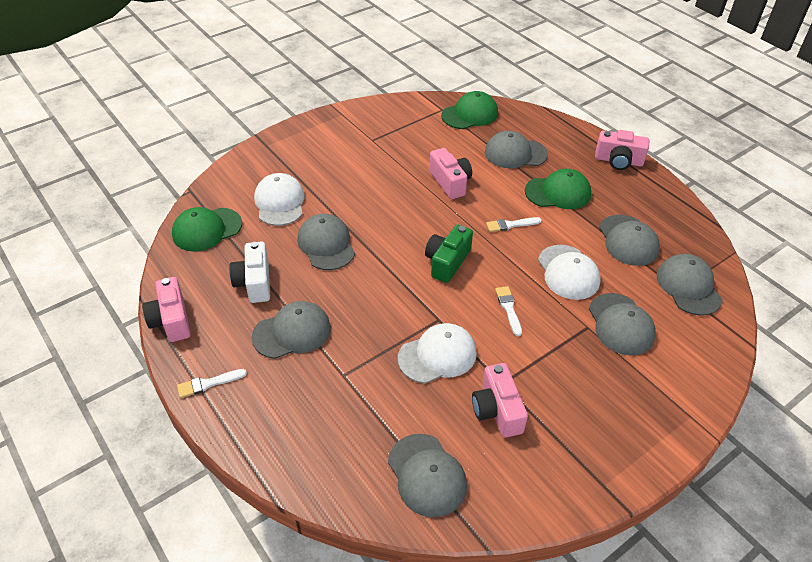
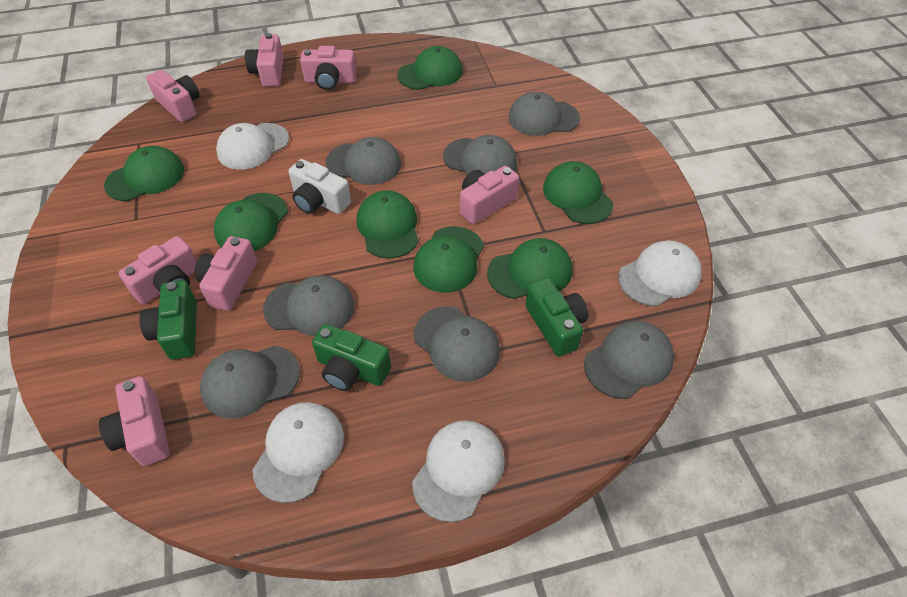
green camera: 1 -> 3
green cap: 3 -> 7
pink camera: 4 -> 7
white brush: 3 -> 0
white cap: 3 -> 4

